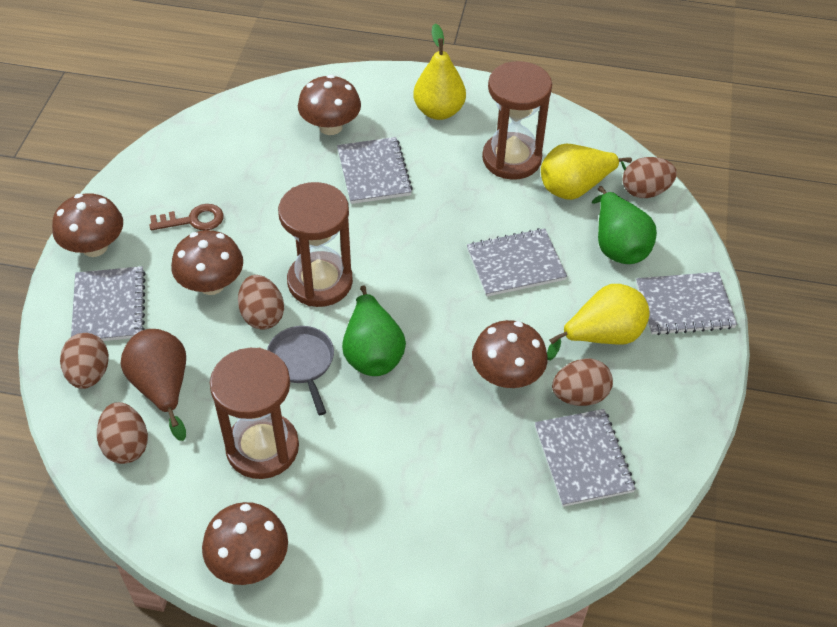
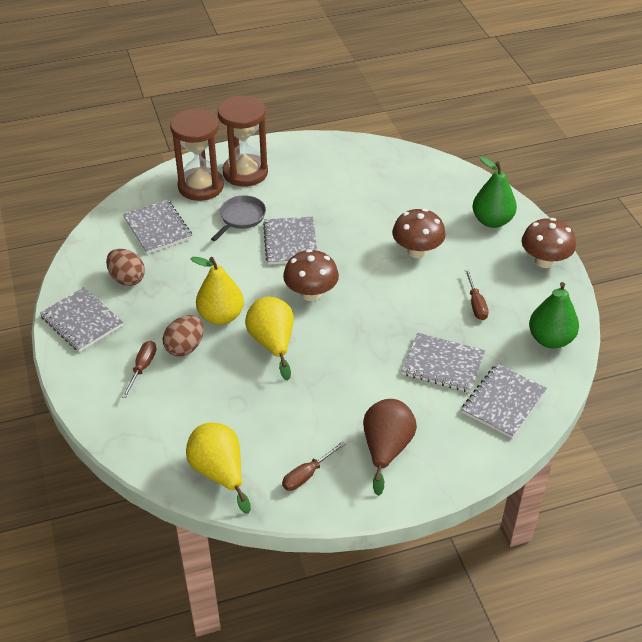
brown egg: 5 -> 2
brown hourglass: 3 -> 2
brown key: 1 -> 0
brown mushroom: 5 -> 3
brown screwdriver: 0 -> 3

